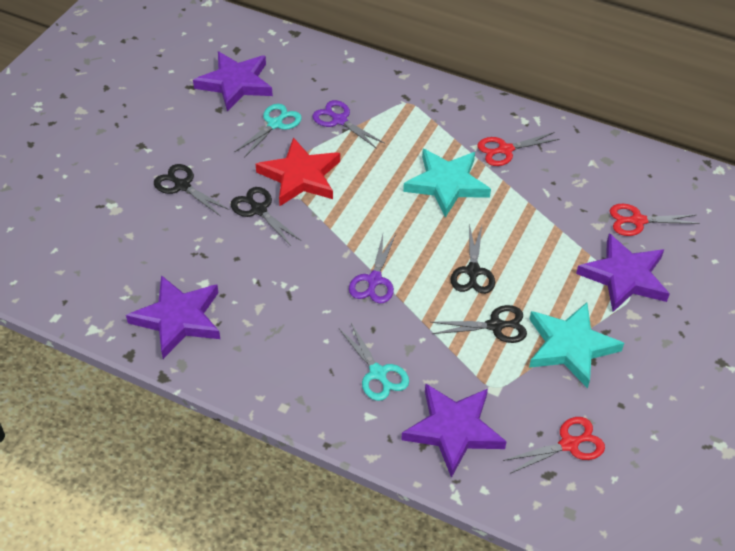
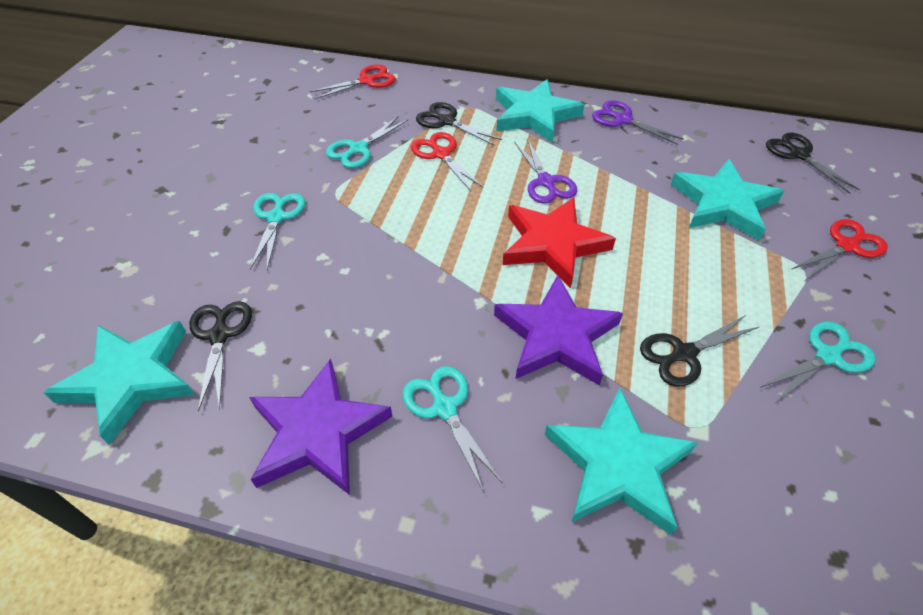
purple star: 4 -> 2
turquoise scissors: 2 -> 4
turquoise star: 2 -> 4

